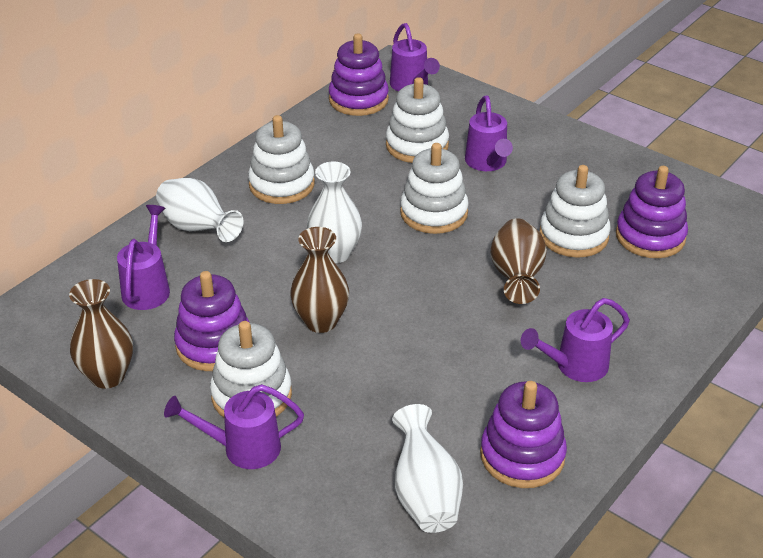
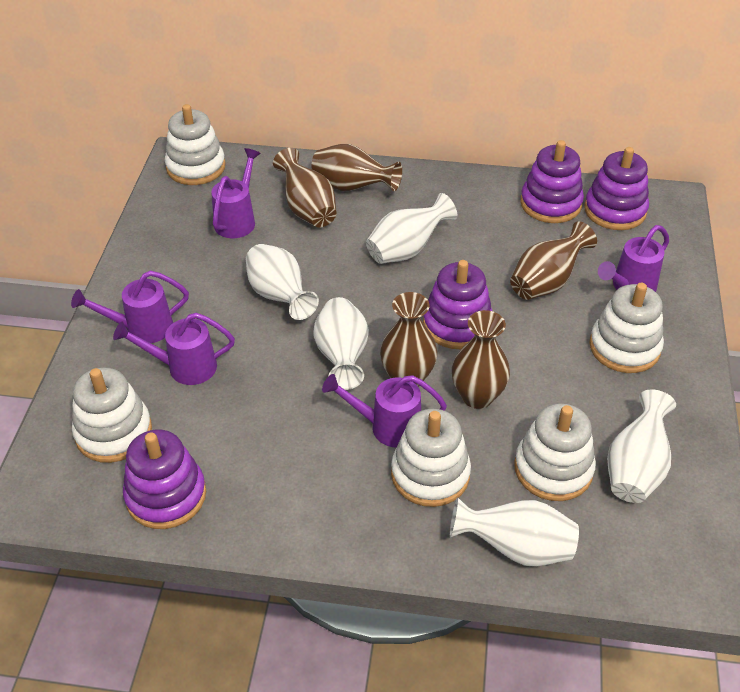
brown vase: 3 -> 5
white vase: 3 -> 5

